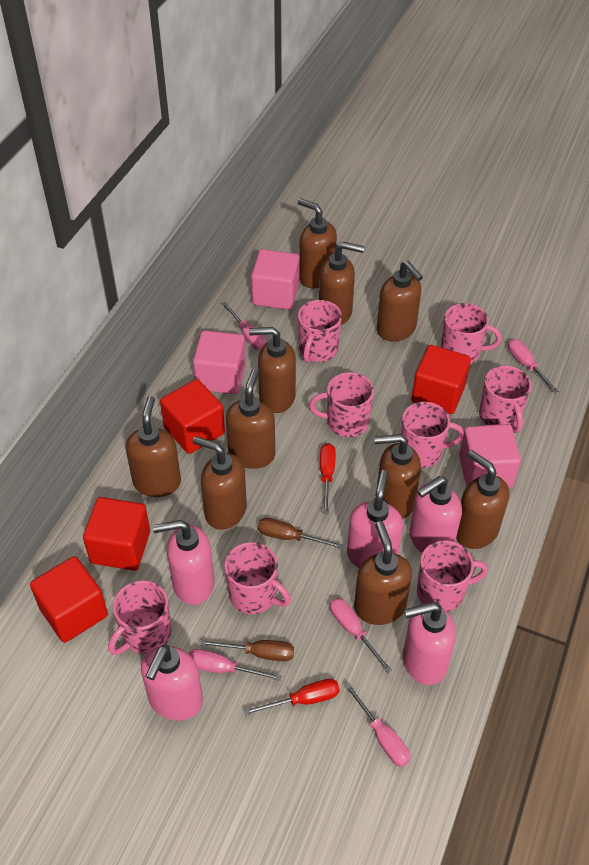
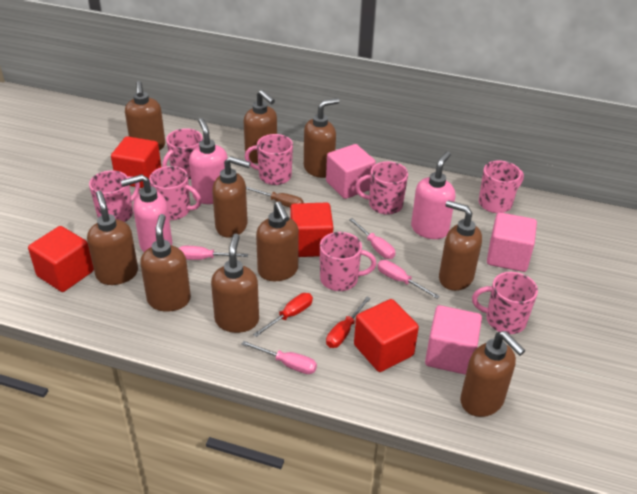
brown screwdriver: 2 -> 1
pink screwdriver: 5 -> 4
pink soap dispenser: 5 -> 3

